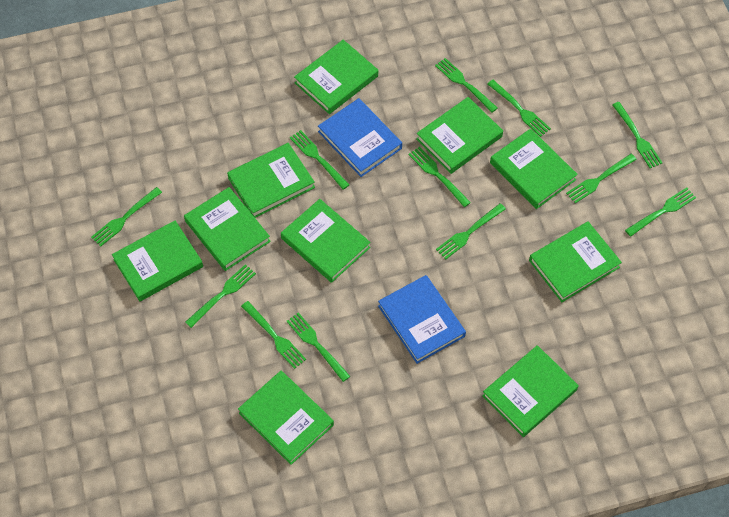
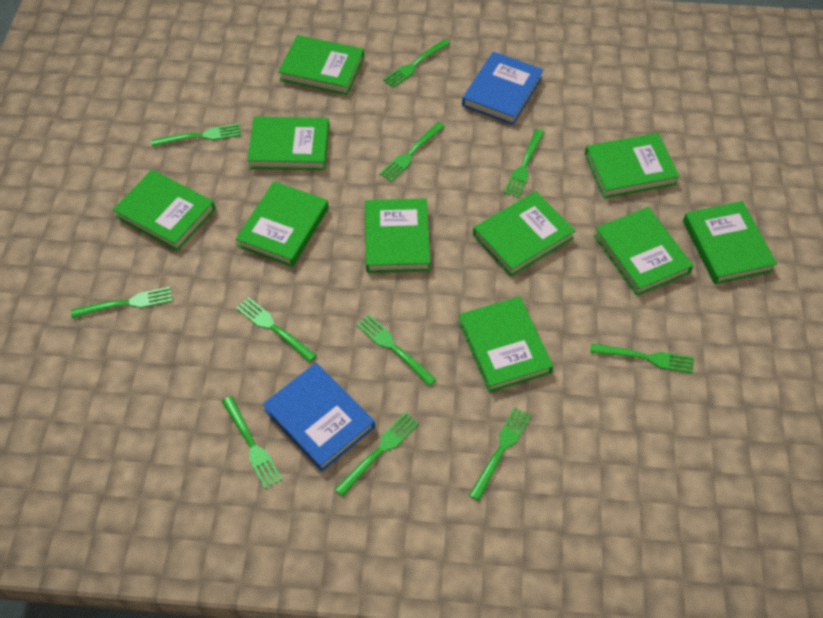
green fork: 12 -> 11

